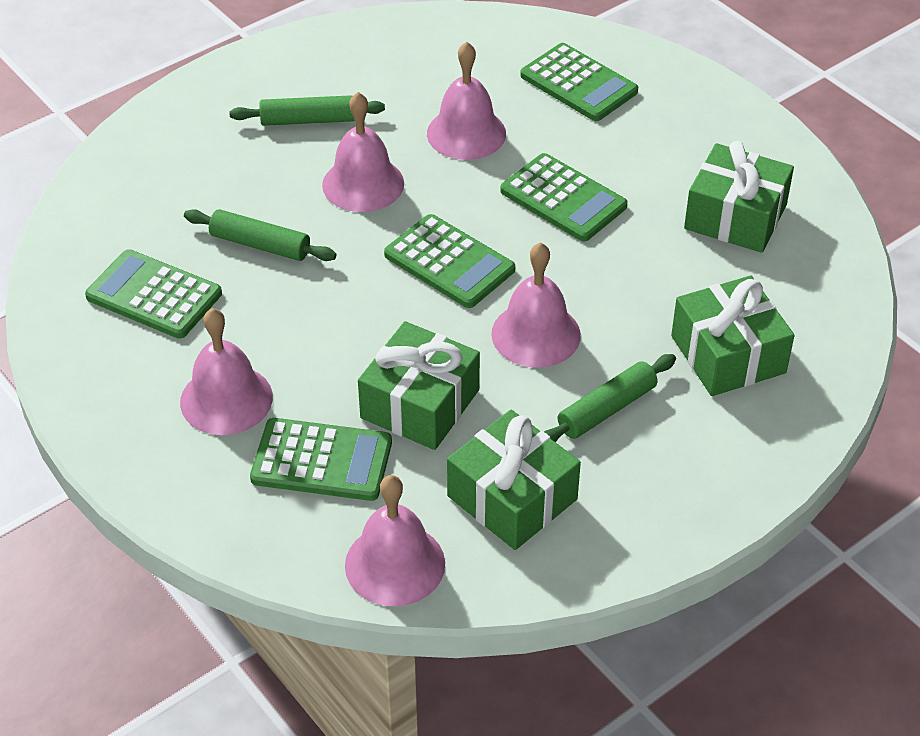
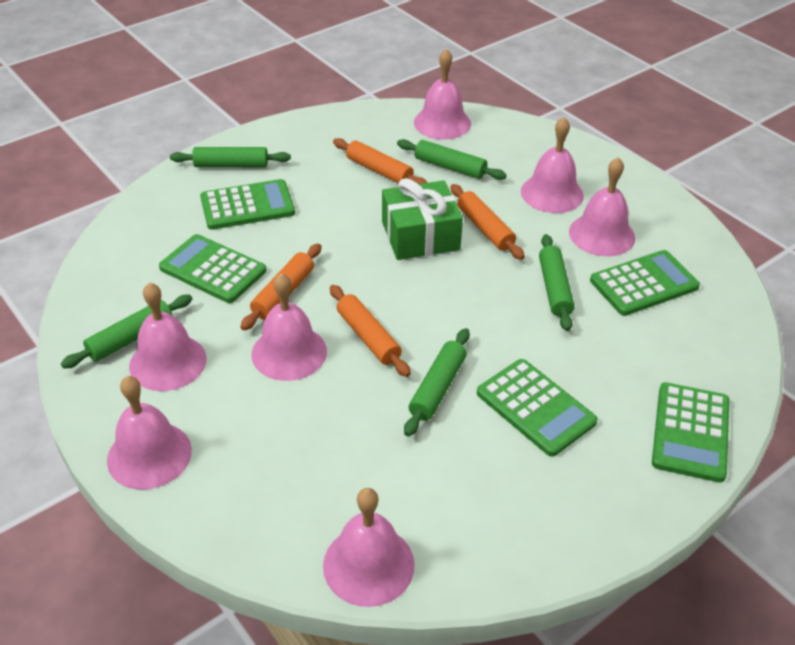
green gift: 4 -> 1
green rolling pin: 3 -> 5
orange rolling pin: 0 -> 4
pink bell: 5 -> 7

